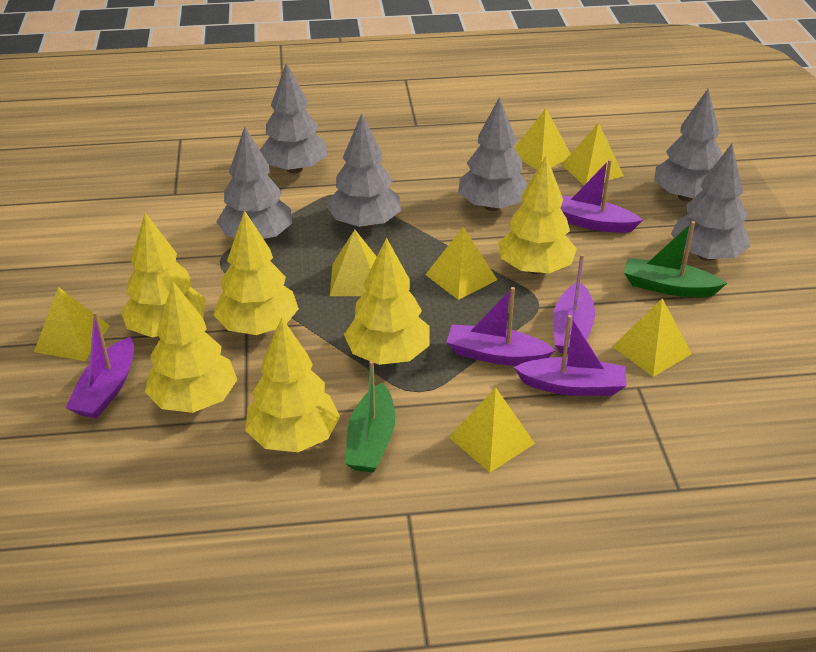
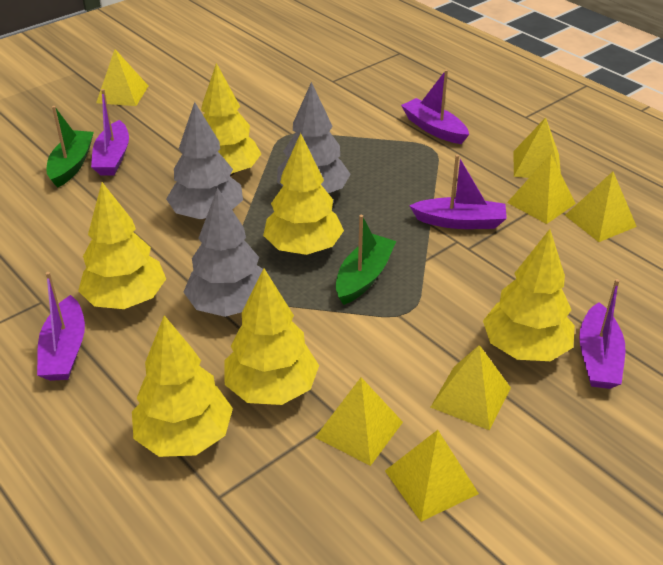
grey tree: 6 -> 3

